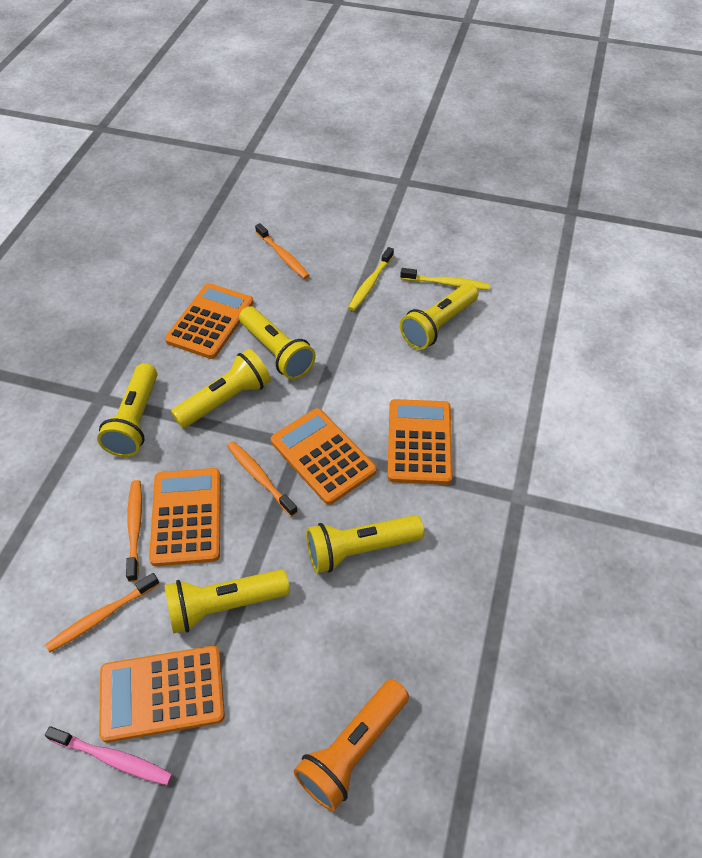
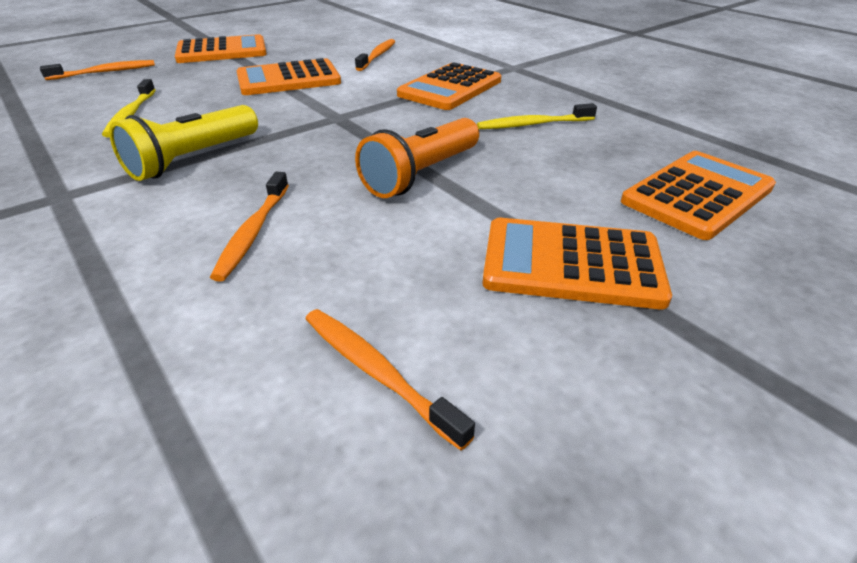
pink toothbrush: 1 -> 0
yellow flashlight: 6 -> 1

